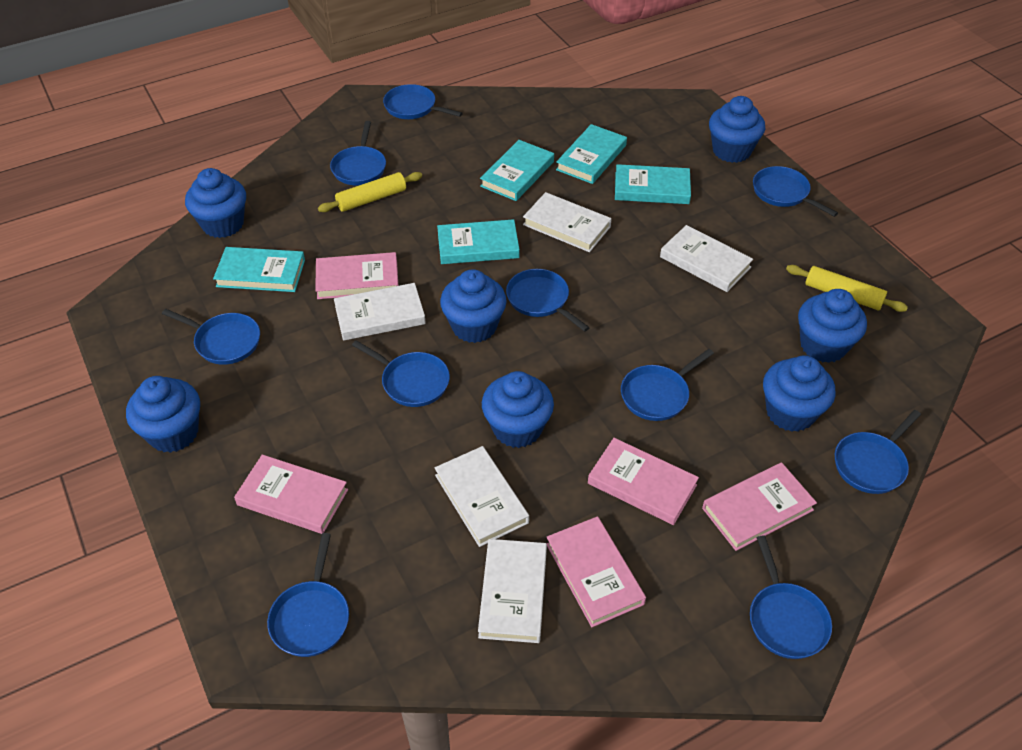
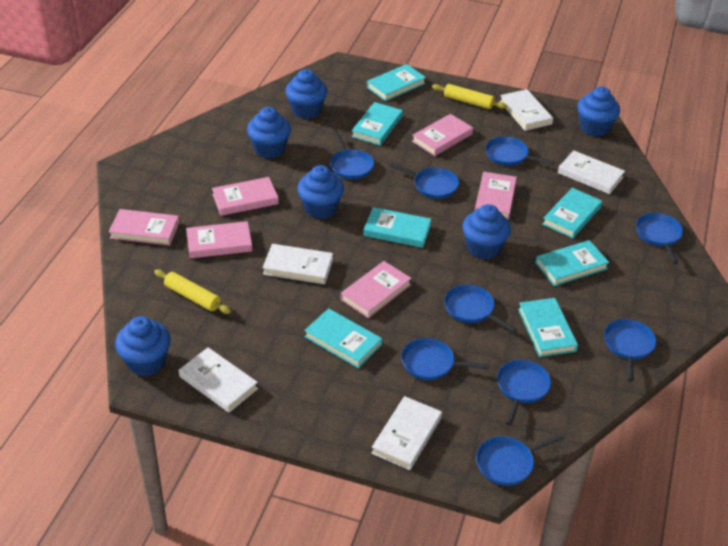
blue cupcake: 7 -> 6
blue pan: 10 -> 9
pink book: 5 -> 6
turquoise book: 5 -> 7

